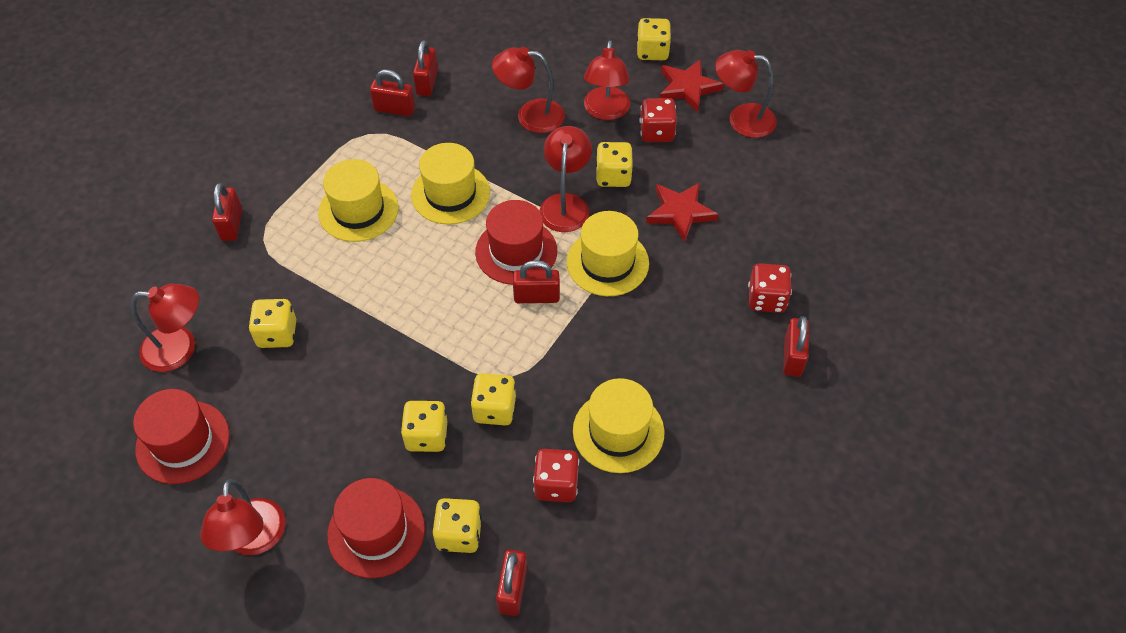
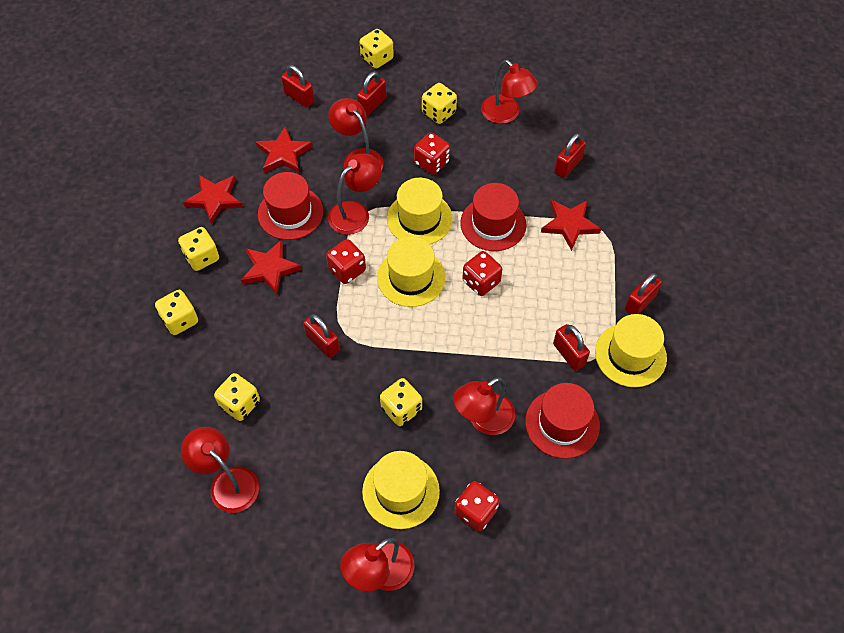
red dice: 3 -> 4
red star: 2 -> 4

